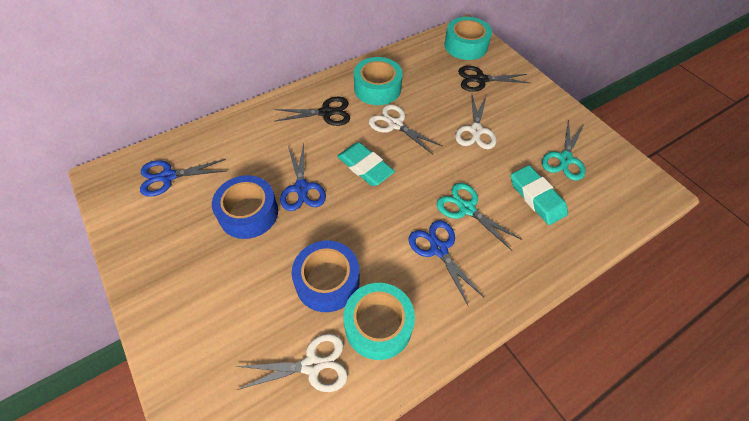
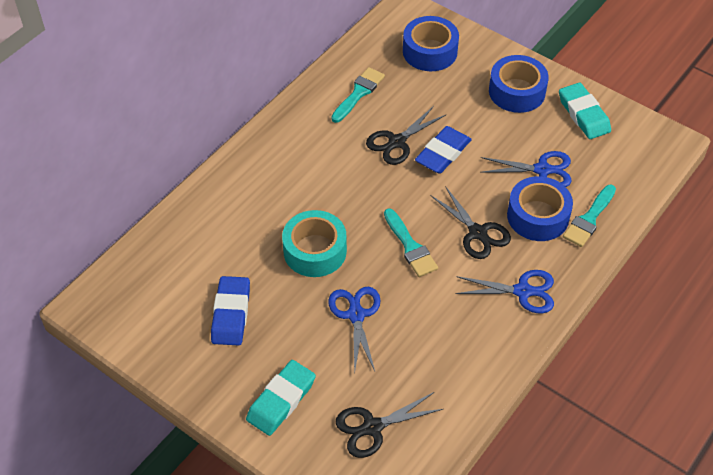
black scissors: 2 -> 3
blue eraser: 0 -> 2
blue tape: 2 -> 3
turquoise brush: 0 -> 3
turquoise scissors: 2 -> 0
turquoise tape: 3 -> 1
white scissors: 3 -> 0

